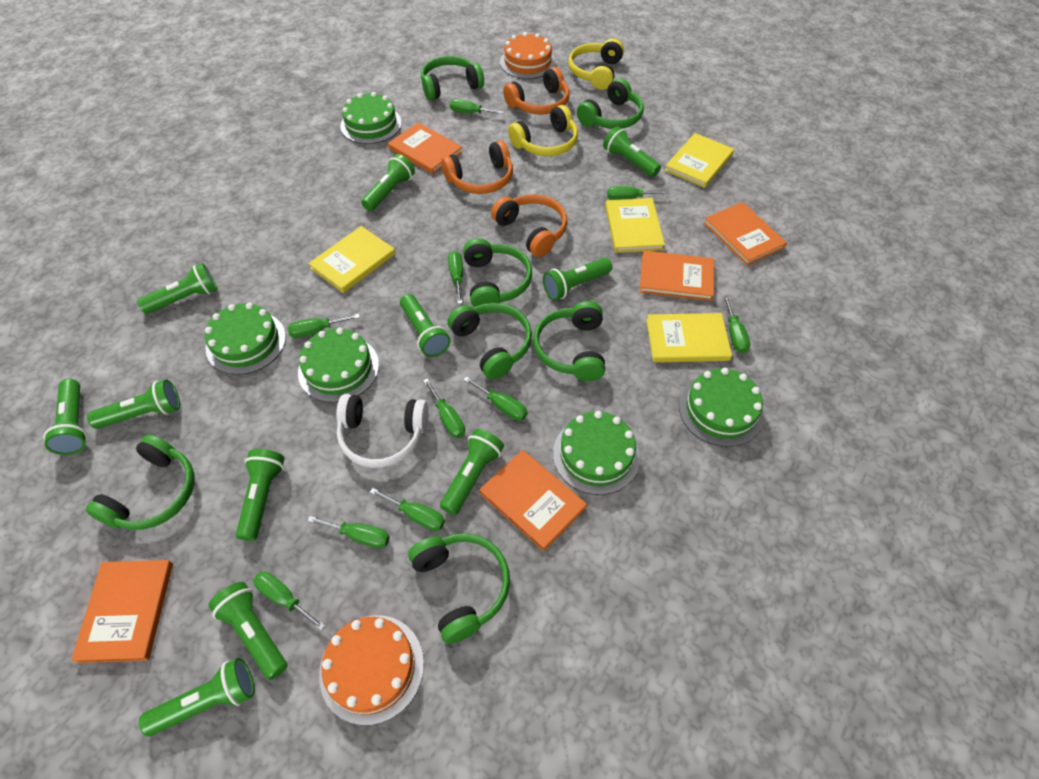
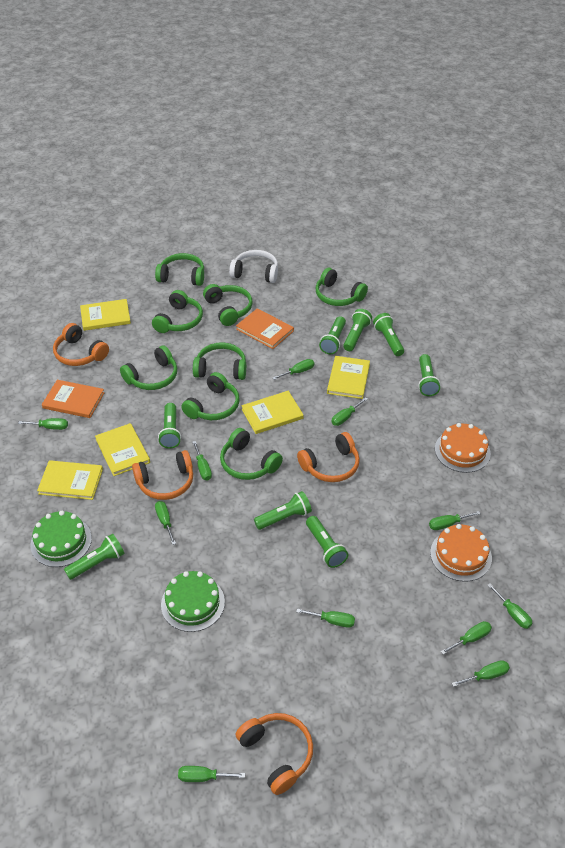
green cake: 5 -> 2
green flashlight: 11 -> 8
green headphones: 7 -> 8
green screwdriver: 10 -> 11
orange book: 5 -> 2
orange headphones: 3 -> 4
yellow book: 4 -> 5
yellow headphones: 2 -> 0

